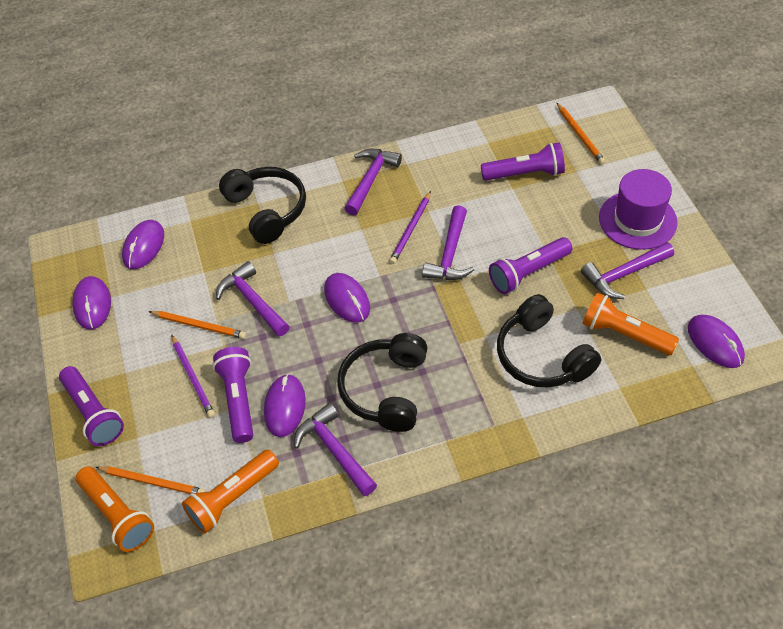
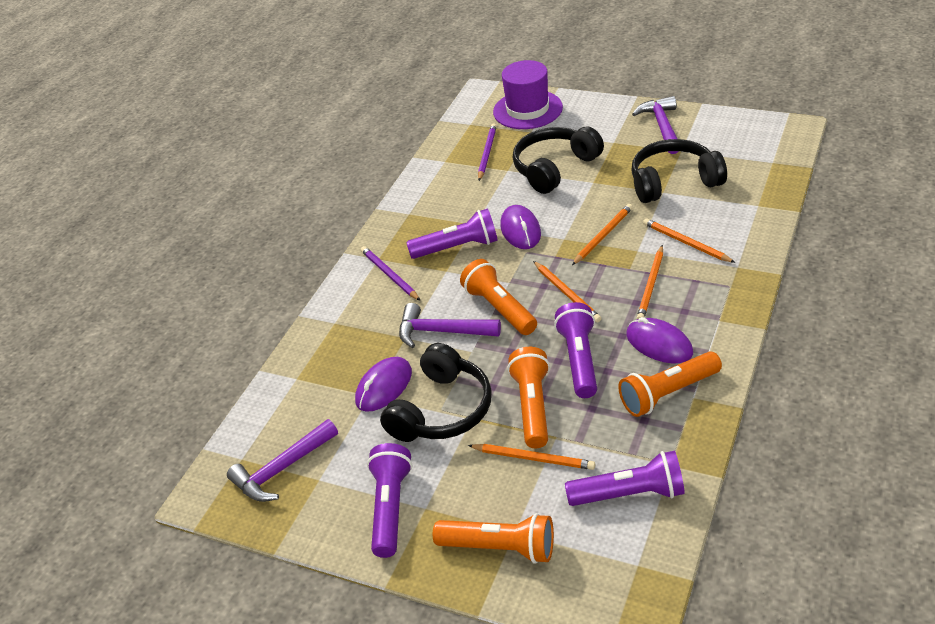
orange flashlight: 3 -> 4
orange pencil: 3 -> 5
purple hammer: 5 -> 3
purple mouse: 5 -> 3

